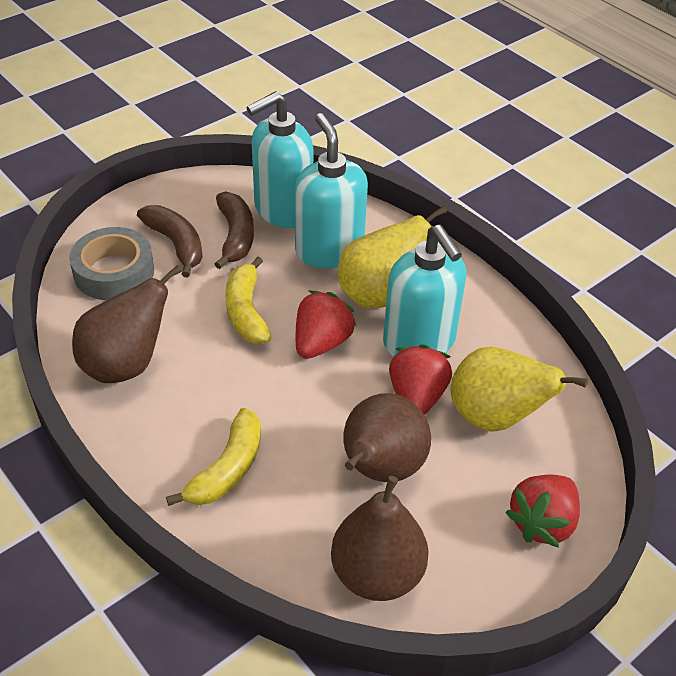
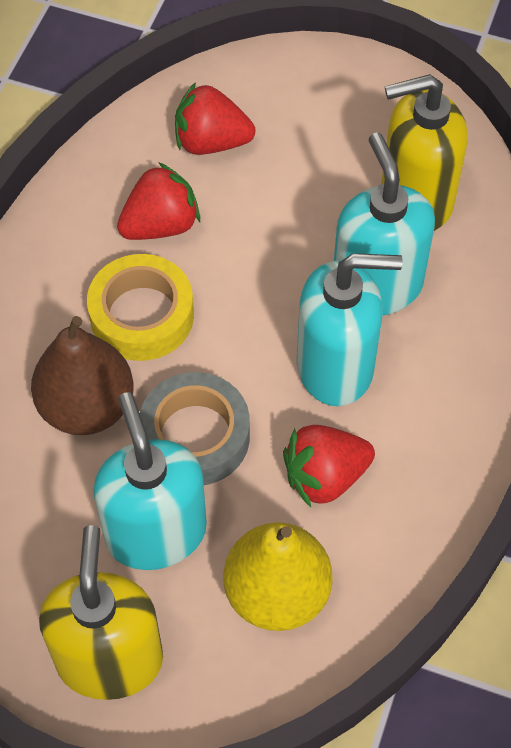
brown banana: 2 -> 0
brown pear: 3 -> 1
yellow banana: 2 -> 0
yellow pear: 2 -> 1
yellow soap dispenser: 0 -> 2
yellow tape: 0 -> 1

